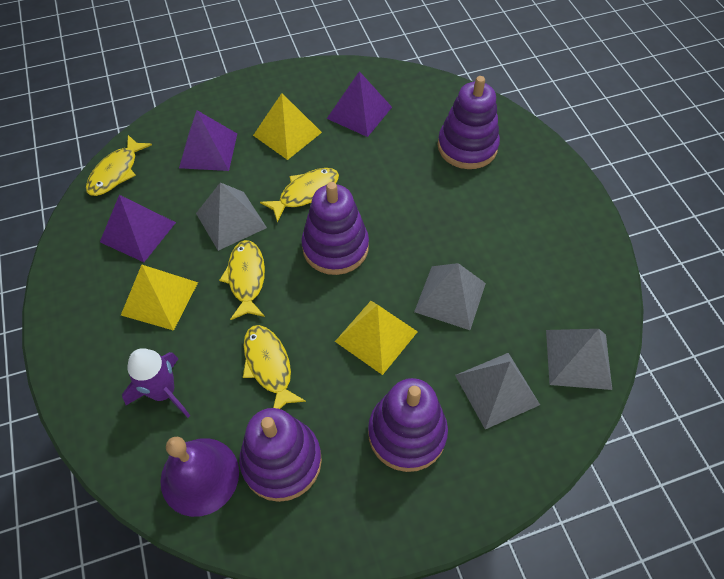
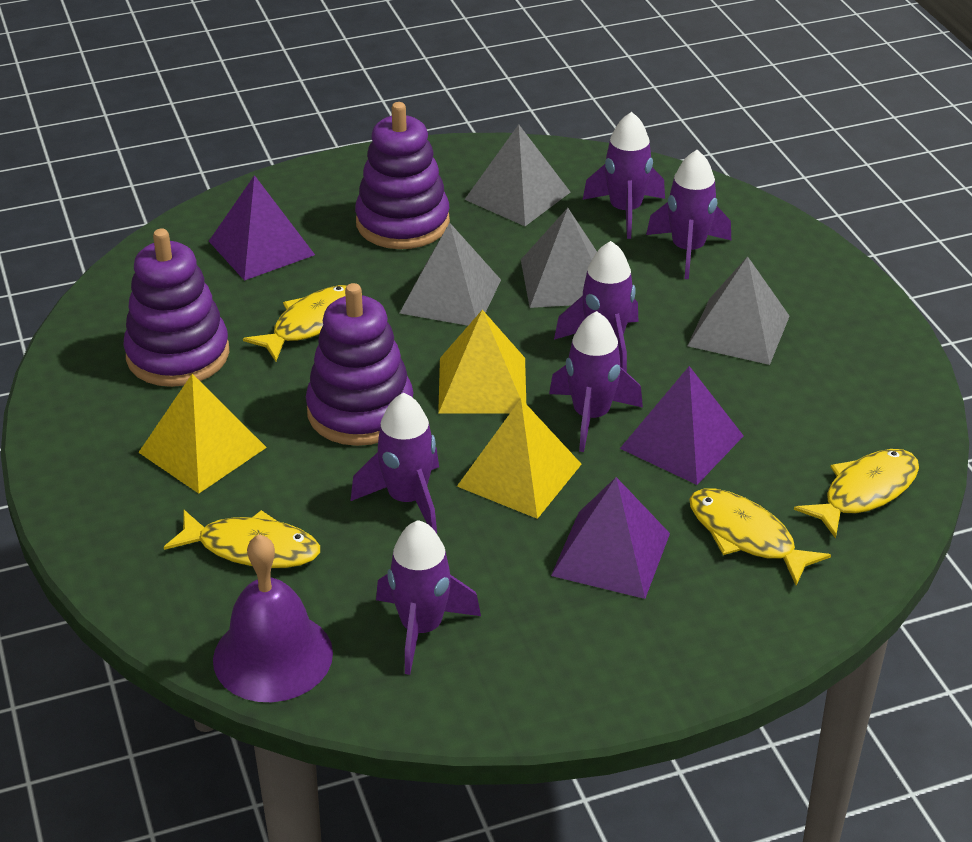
purple rocket: 1 -> 6
purple stacking toy: 4 -> 3

